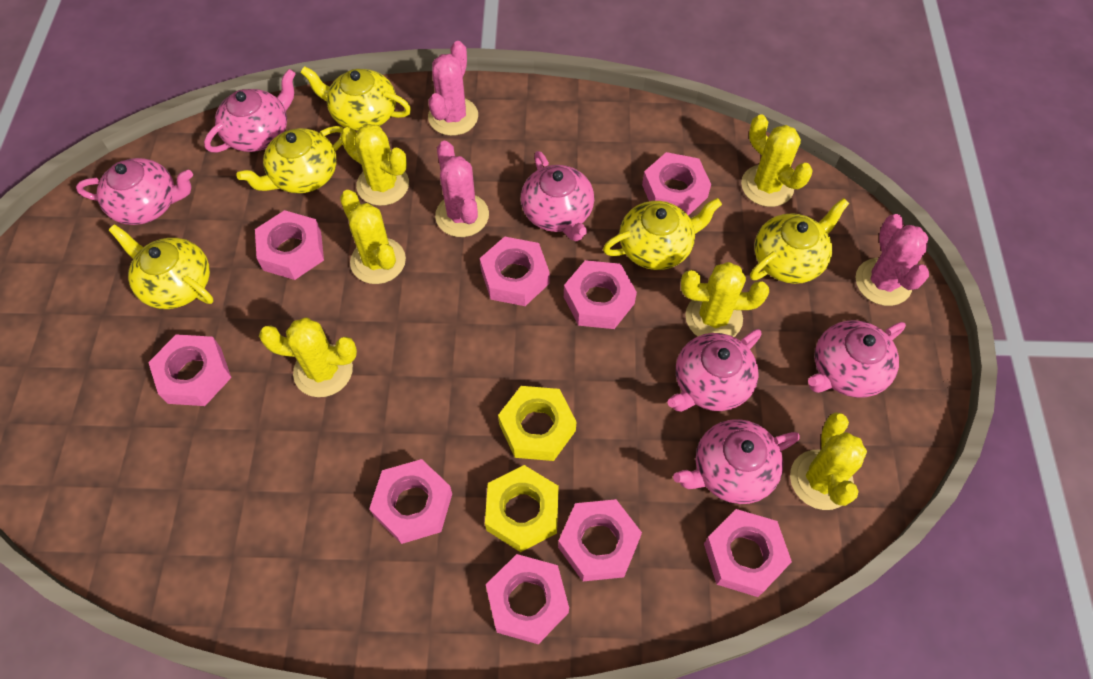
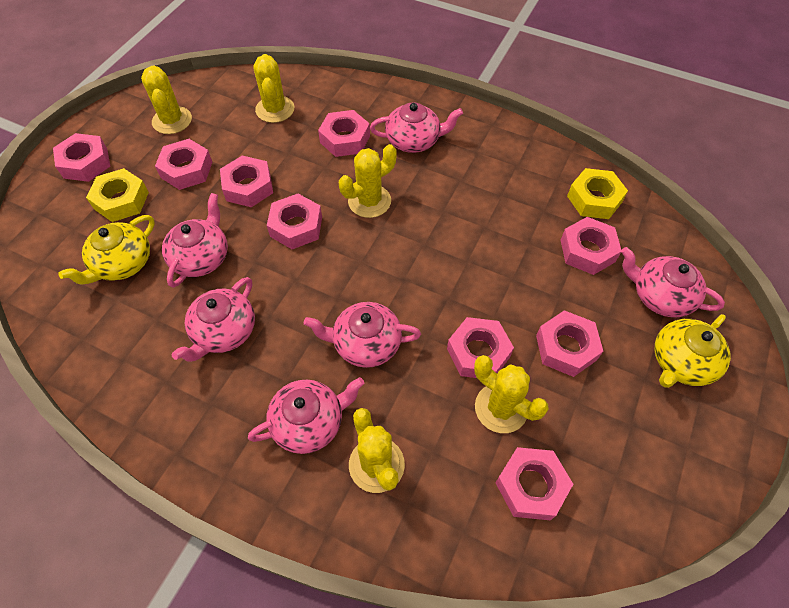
pink cactus: 3 -> 0
yellow cactus: 6 -> 5
yellow teapot: 5 -> 2

